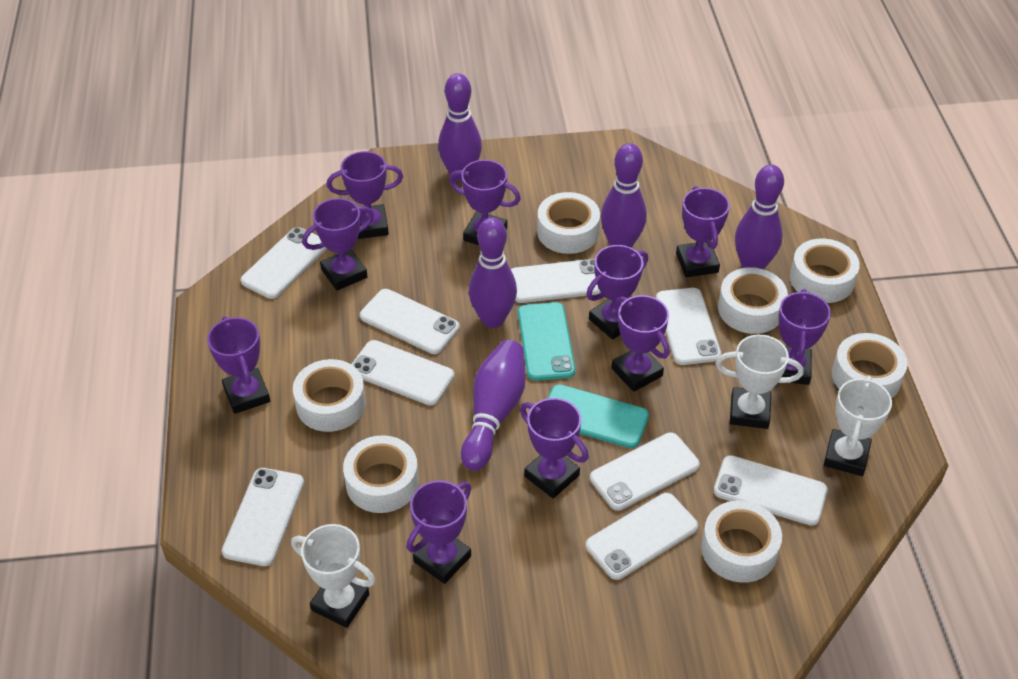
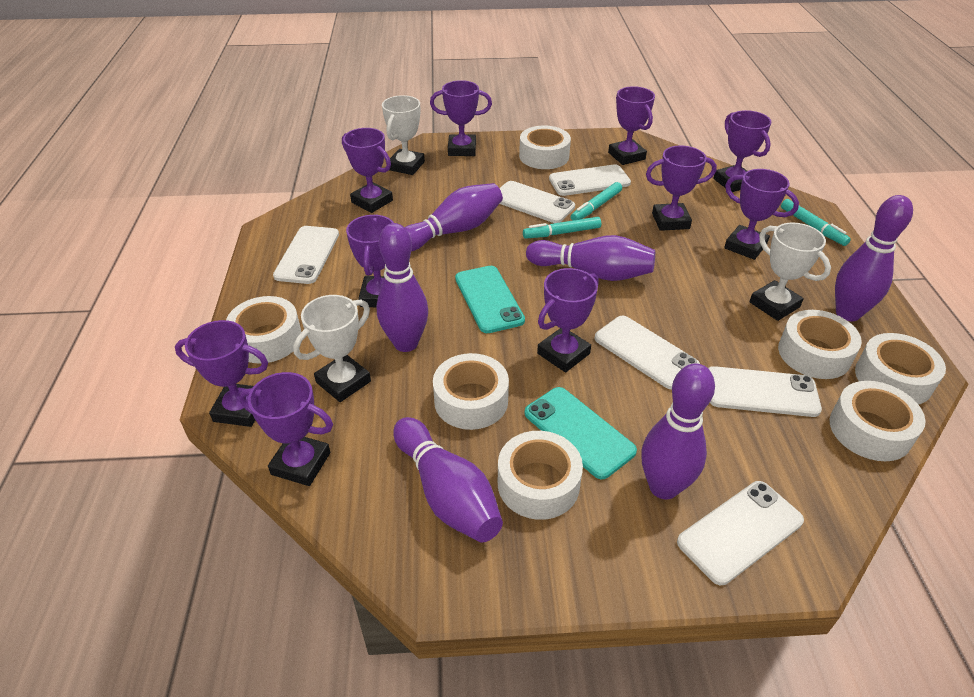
purple bowling pin: 5 -> 6
turquoise marker: 0 -> 3
white phone: 9 -> 6

